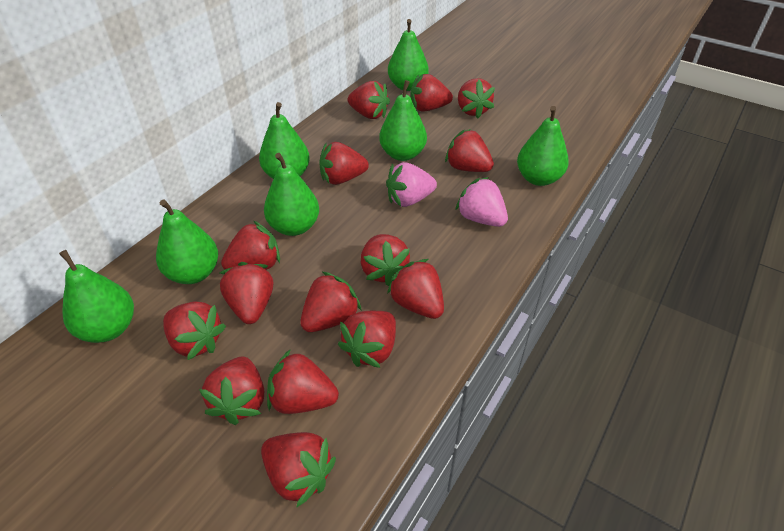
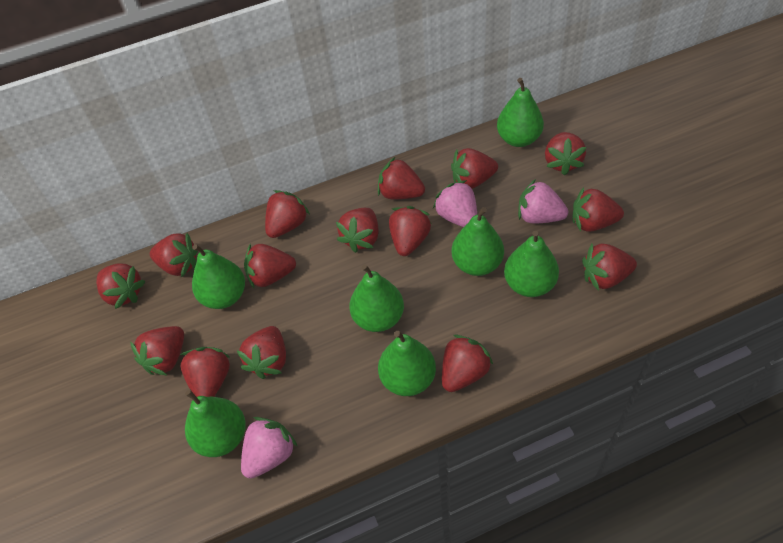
pink strawberry: 2 -> 3

